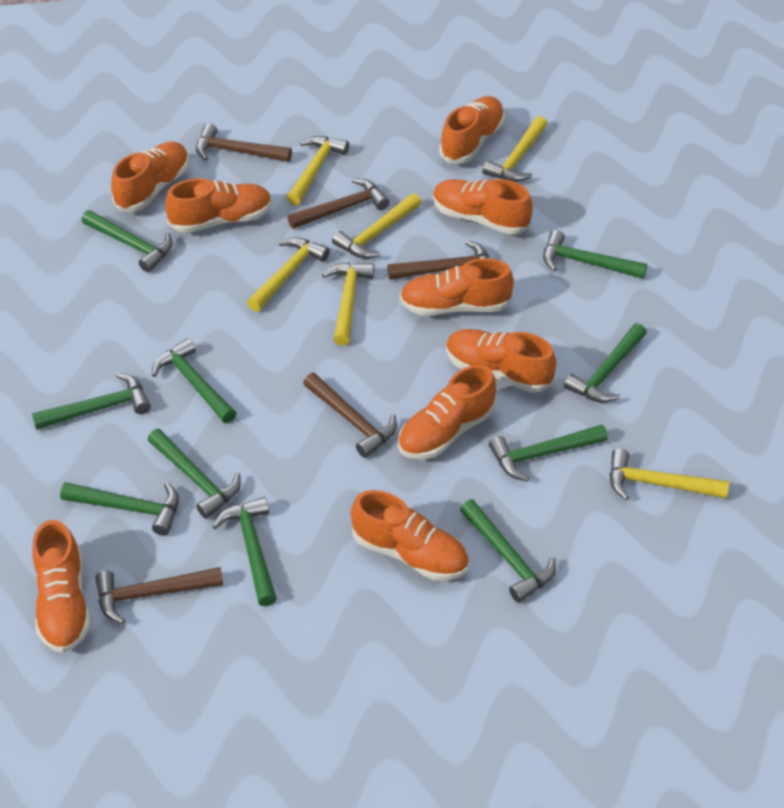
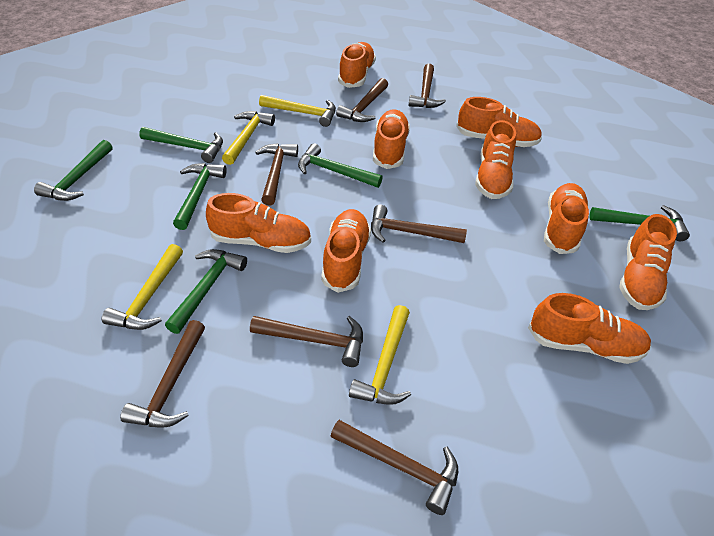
brown hammer: 5 -> 7
green hammer: 10 -> 6
yellow hammer: 6 -> 4

